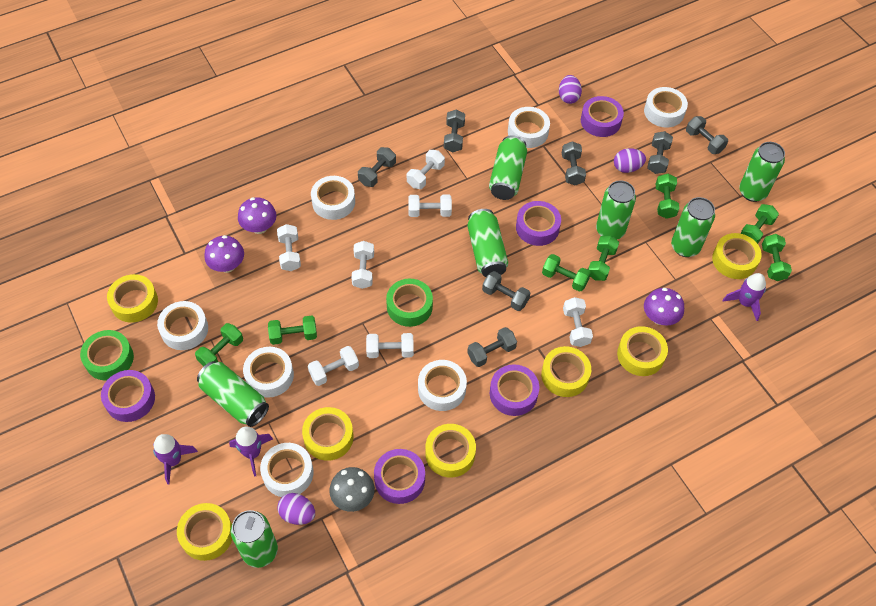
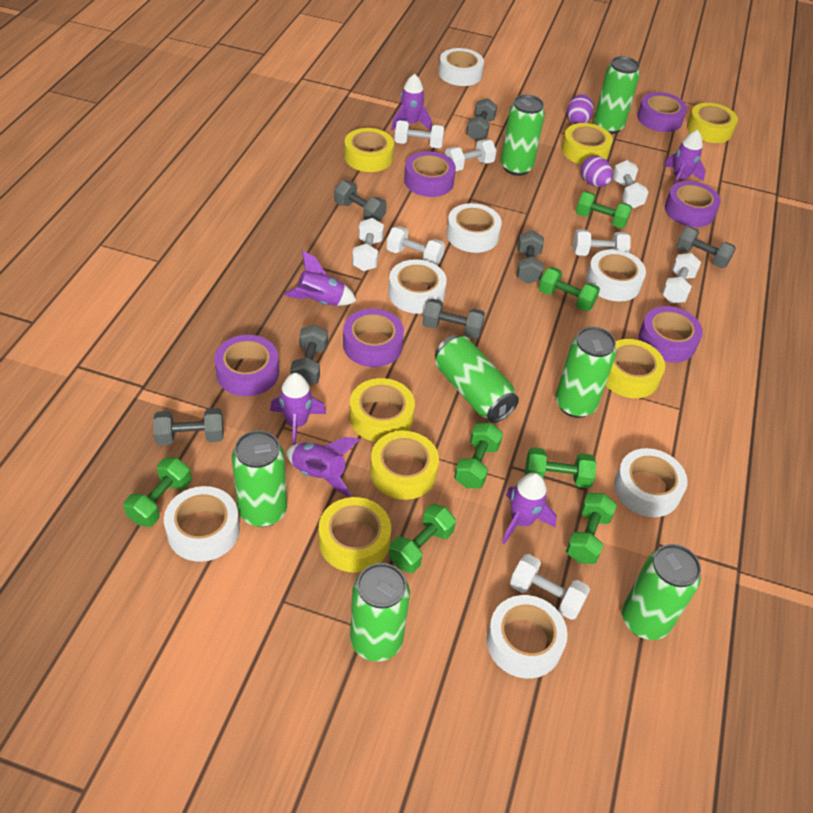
green tape: 2 -> 0
grey mushroom: 1 -> 0
purple egg: 3 -> 2
purple mushroom: 3 -> 0
purple rocket: 3 -> 6
purple tape: 5 -> 6
white dumbbell: 7 -> 8

